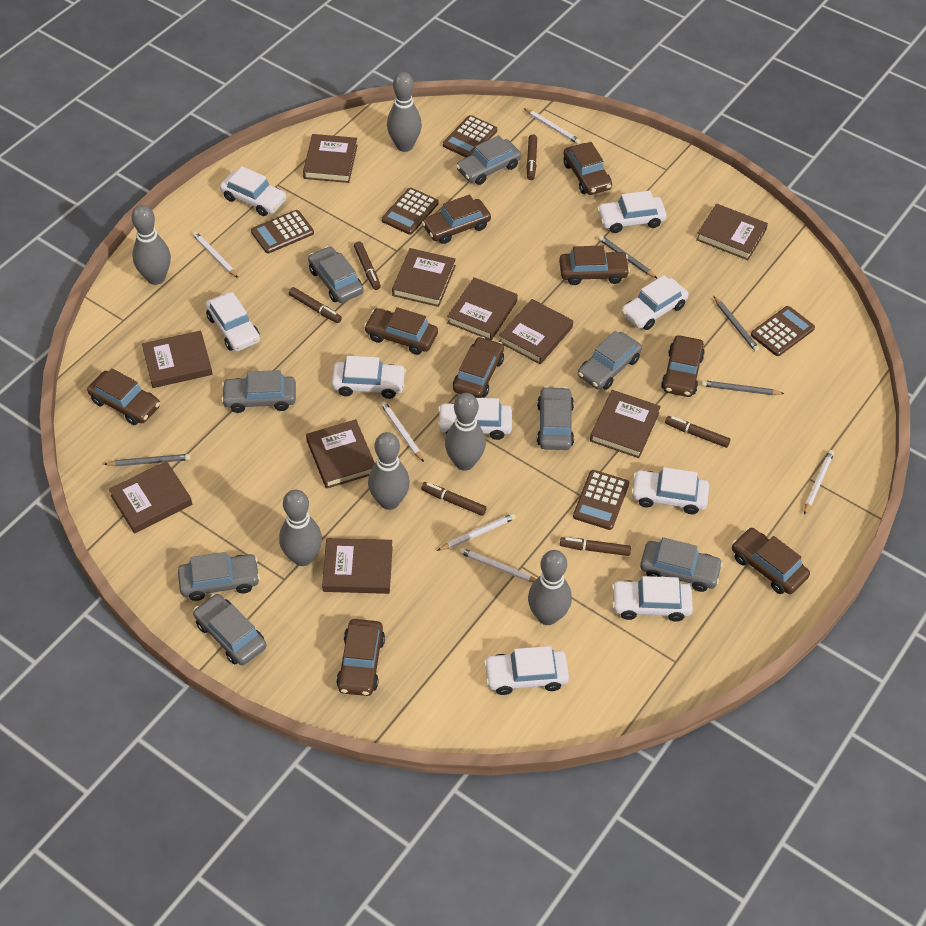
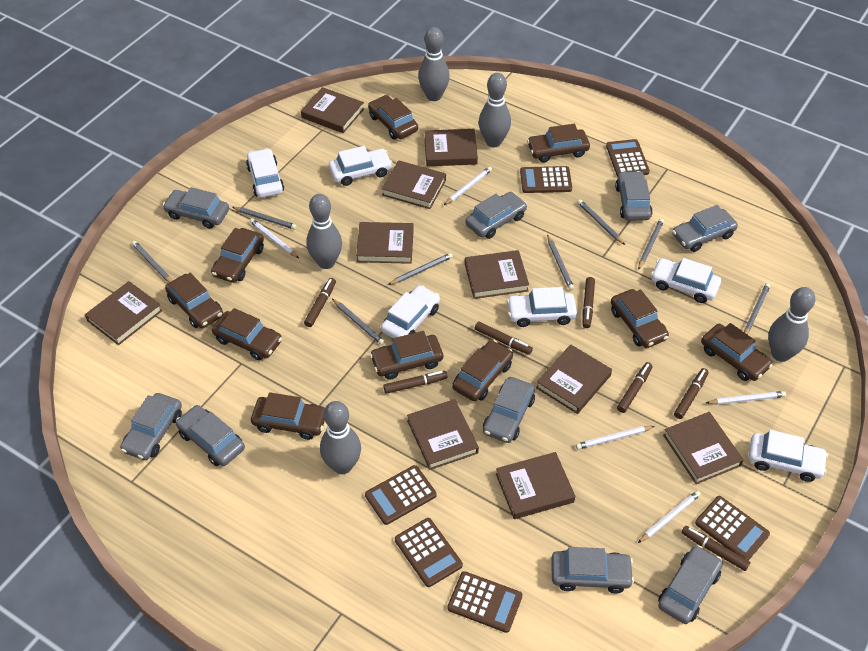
brown calculator: 5 -> 6
brown car: 9 -> 10
brown marker: 6 -> 7
grey bowling pin: 6 -> 5
grey car: 8 -> 9
grey pencil: 4 -> 8
white car: 9 -> 6
white pencil: 6 -> 5

